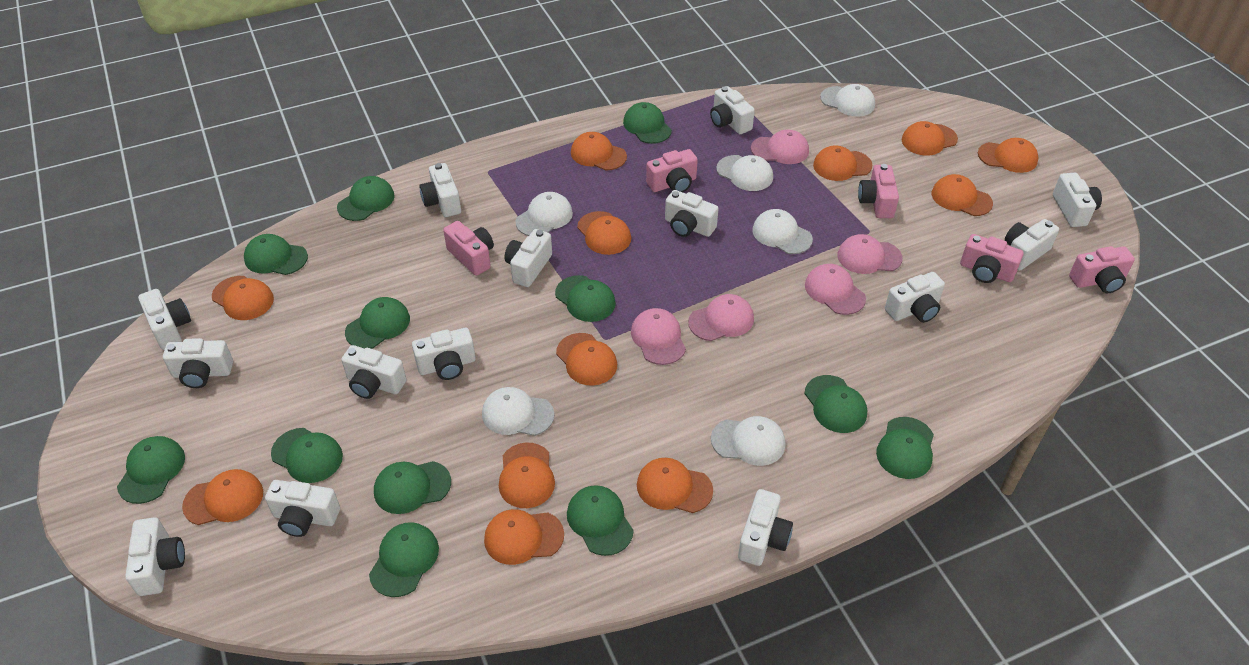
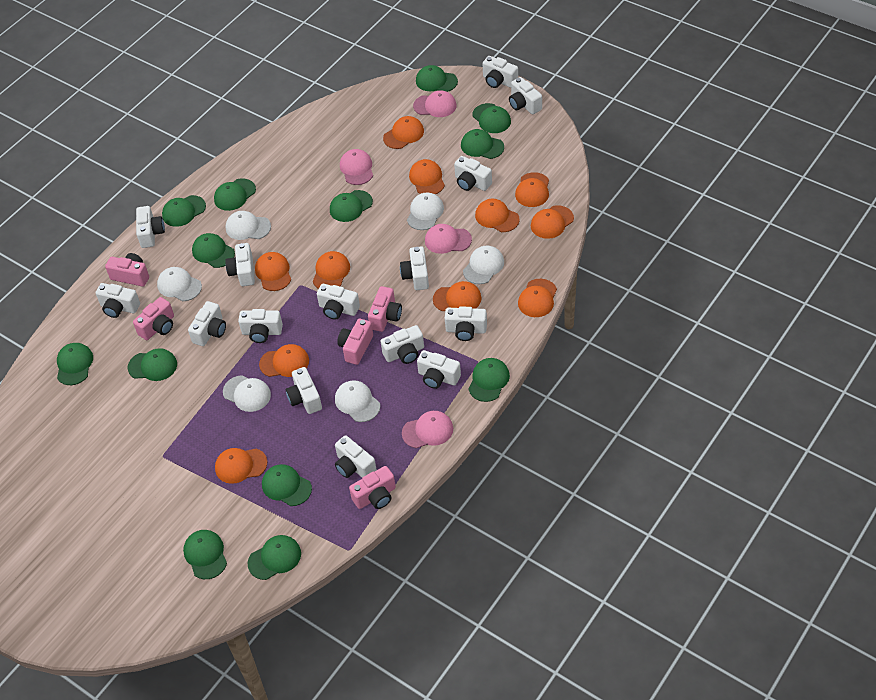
green cap: 12 -> 13
orange cap: 12 -> 11
pink cap: 5 -> 4
white camera: 14 -> 15

